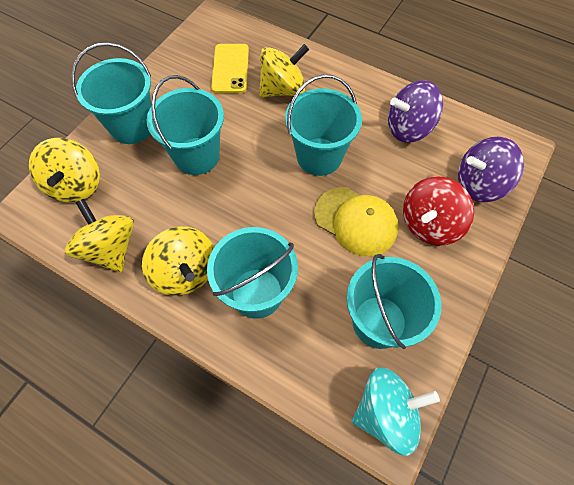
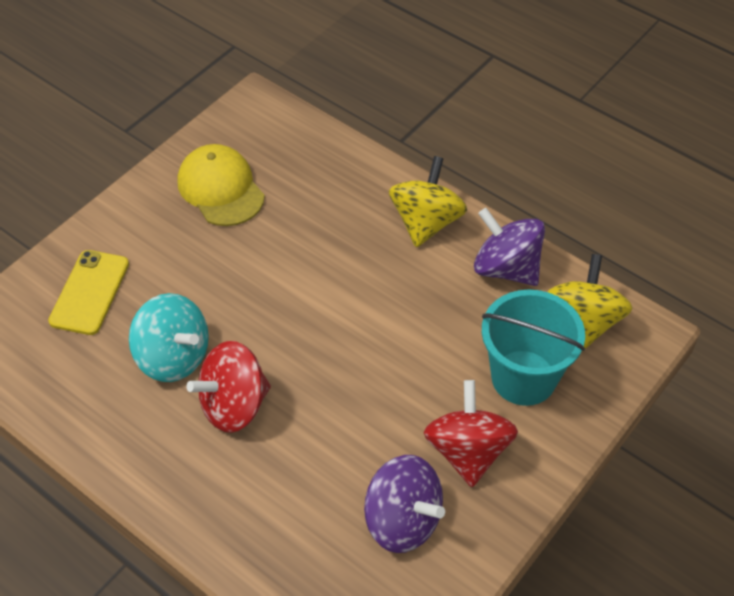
red spinning top: 1 -> 2
turquoise bucket: 5 -> 1
yellow spinning top: 4 -> 2

